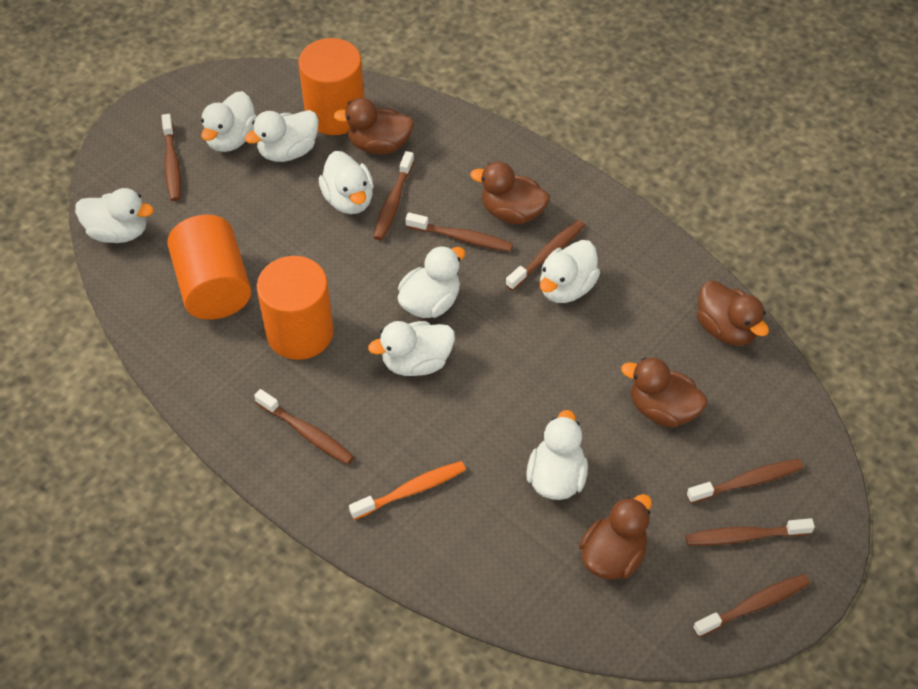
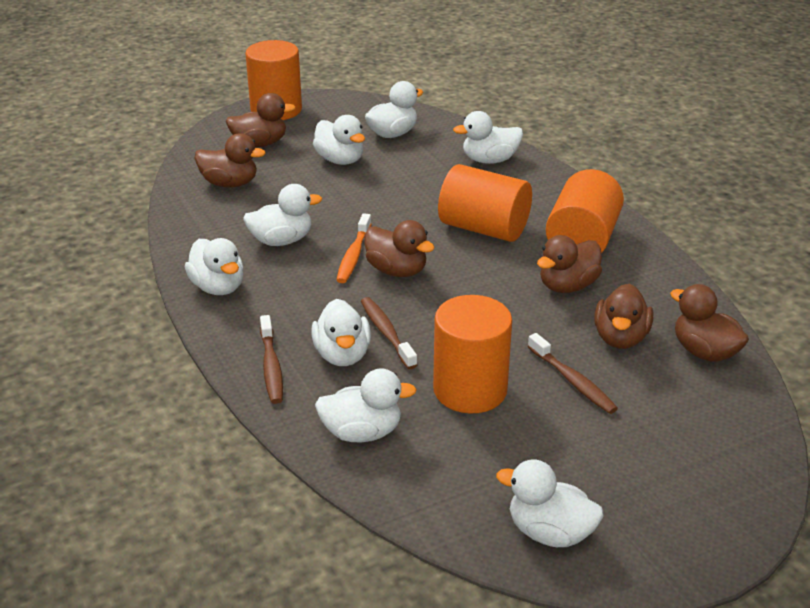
brown duck: 5 -> 6
brown toothbrush: 8 -> 3
orange cylinder: 3 -> 4

